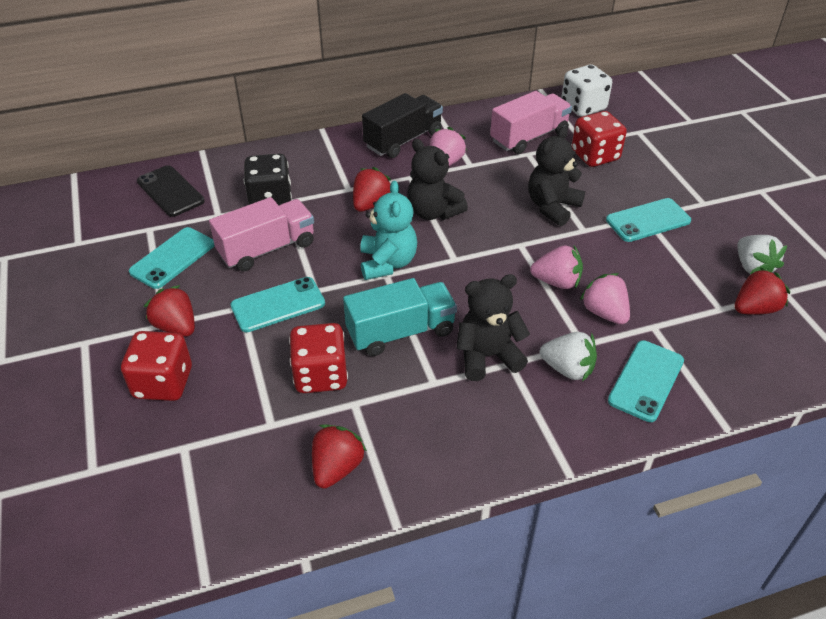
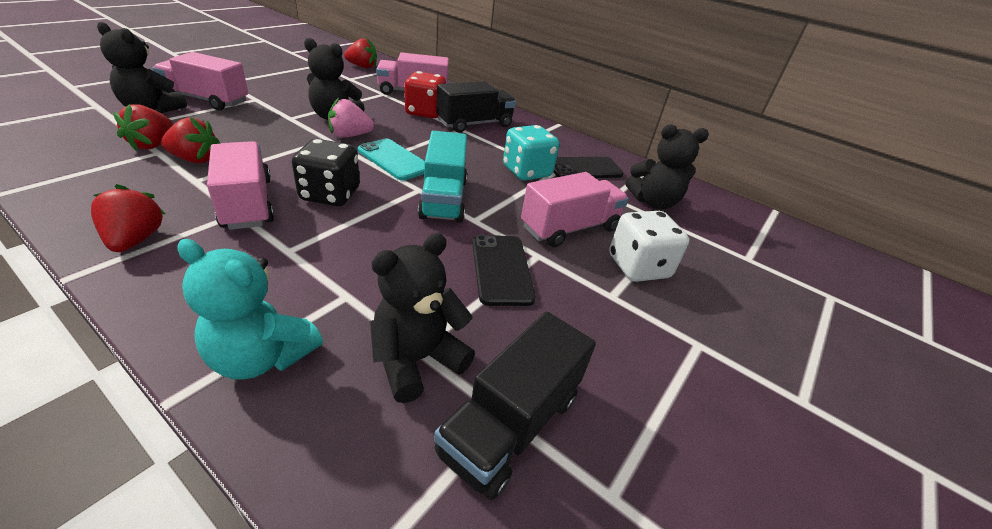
black phone: 1 -> 2
black teddy bear: 3 -> 4
black truck: 1 -> 2
pink strawberry: 3 -> 1
pink truck: 2 -> 4
red dice: 3 -> 1
turquoise dice: 0 -> 1
turquoise phone: 4 -> 1
white strawberry: 2 -> 0

